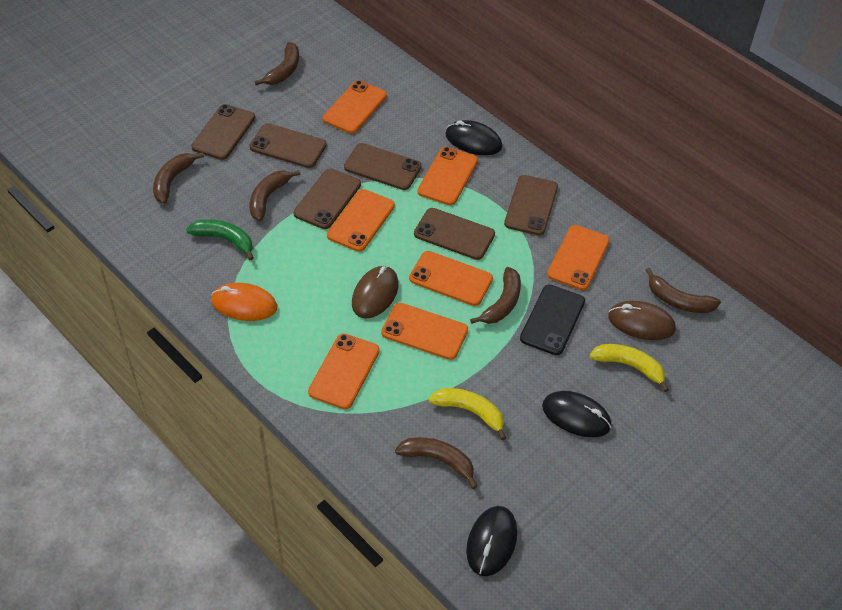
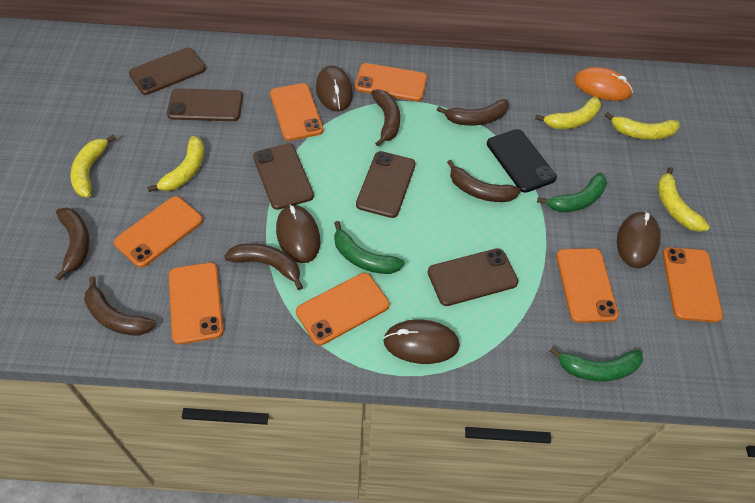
black mouse: 3 -> 0
brown mouse: 2 -> 4
brown phone: 6 -> 5
green banana: 1 -> 3
yellow banana: 2 -> 5

